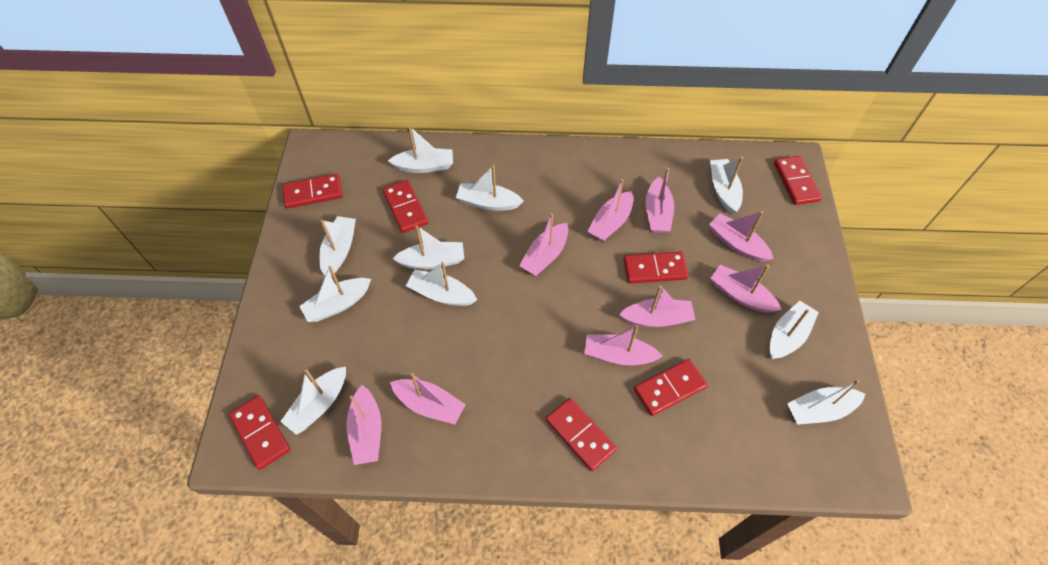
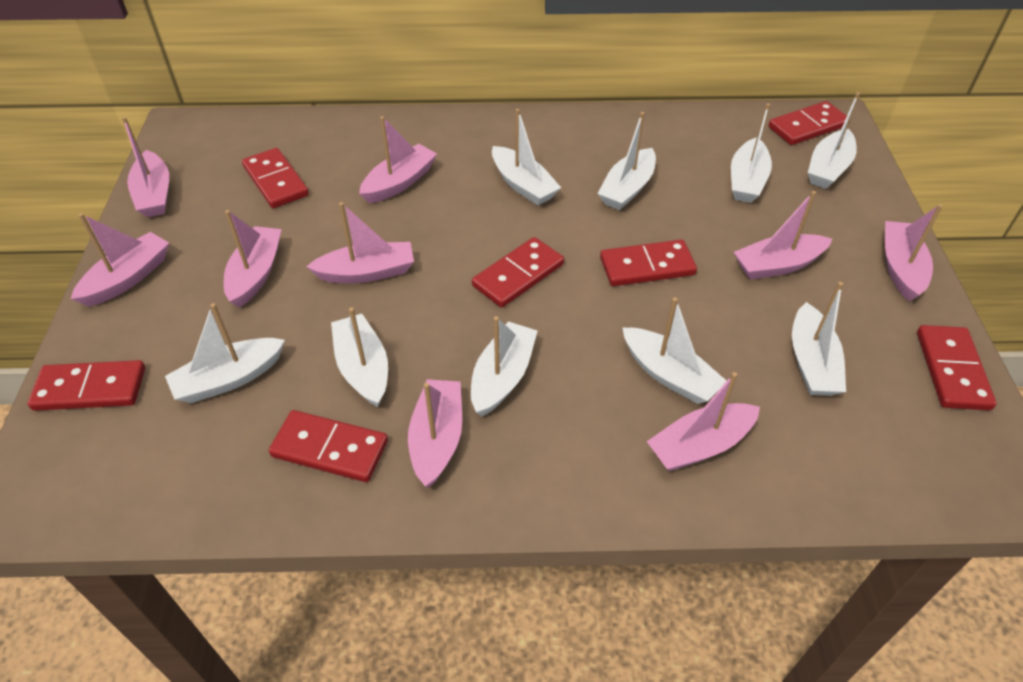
white boat: 10 -> 9

